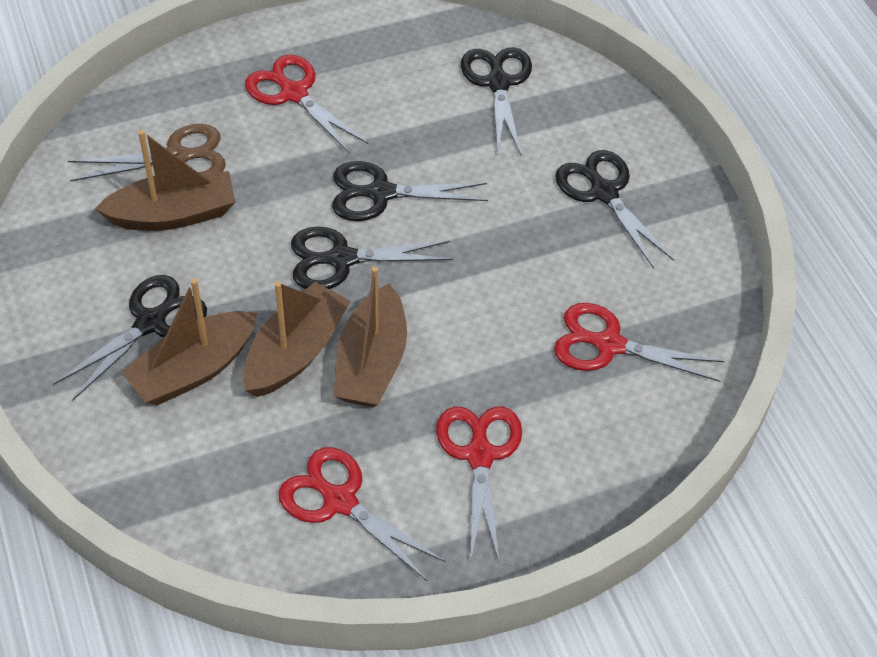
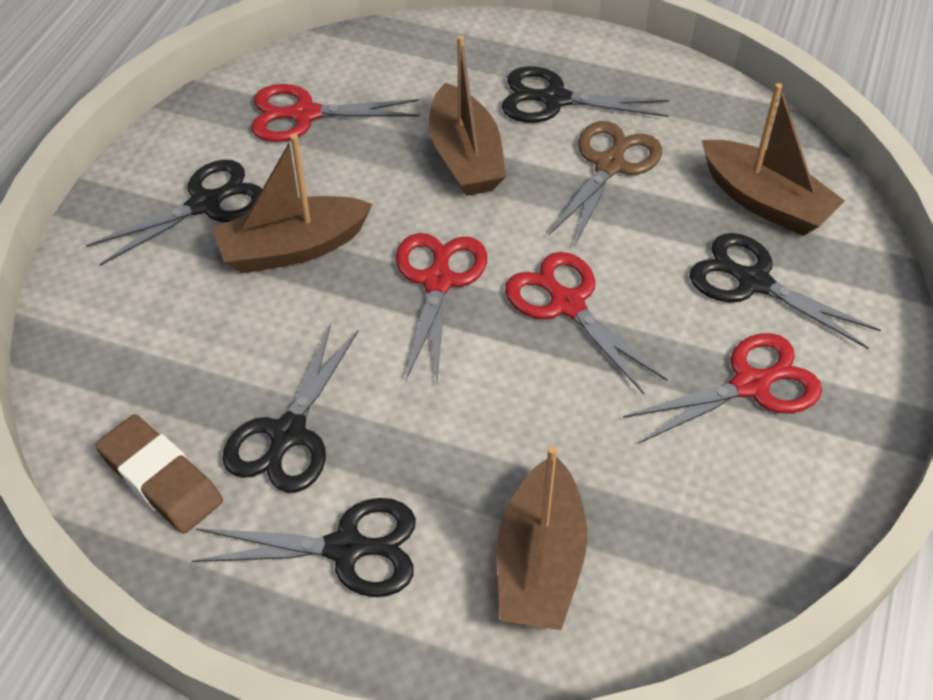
brown eraser: 0 -> 1

